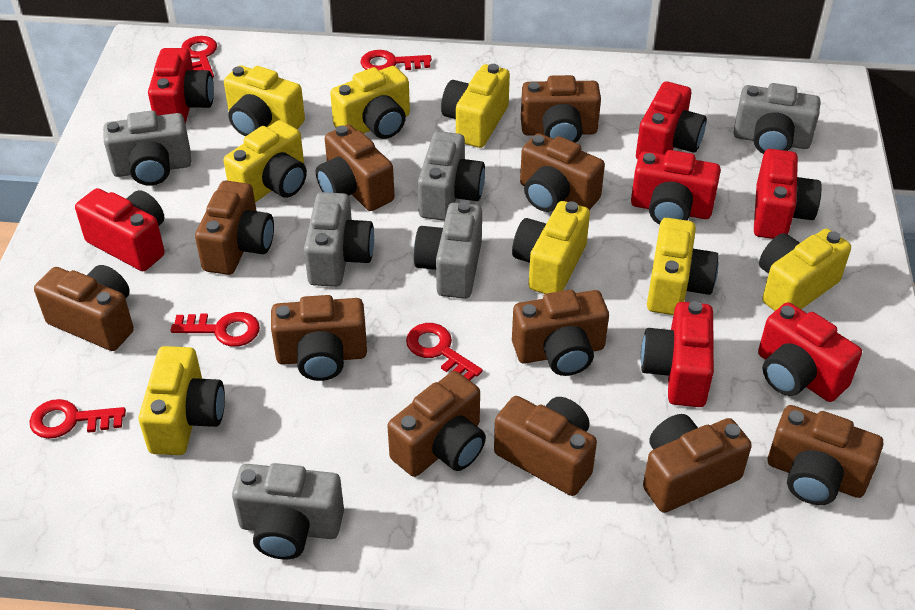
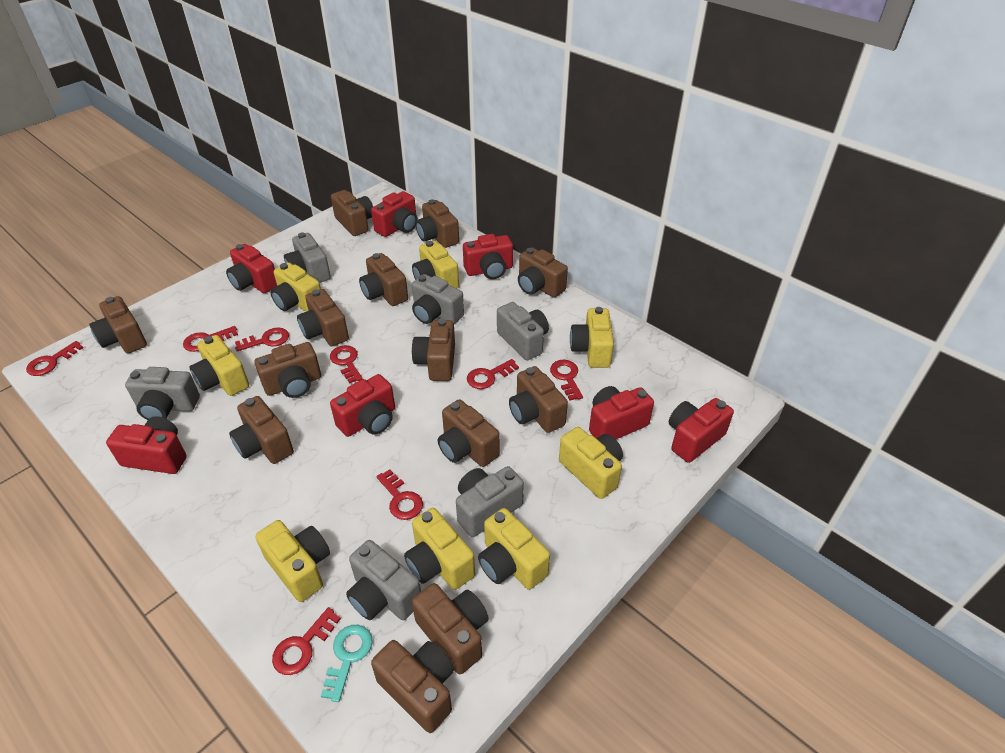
brown camera: 11 -> 13
red key: 5 -> 8
turquoise key: 0 -> 1

